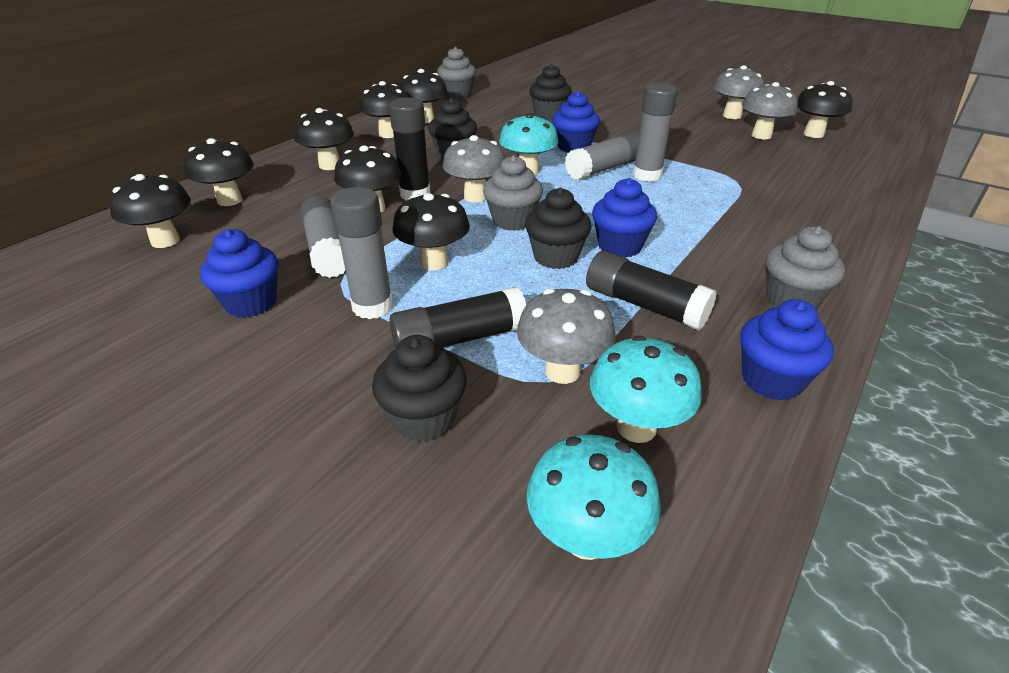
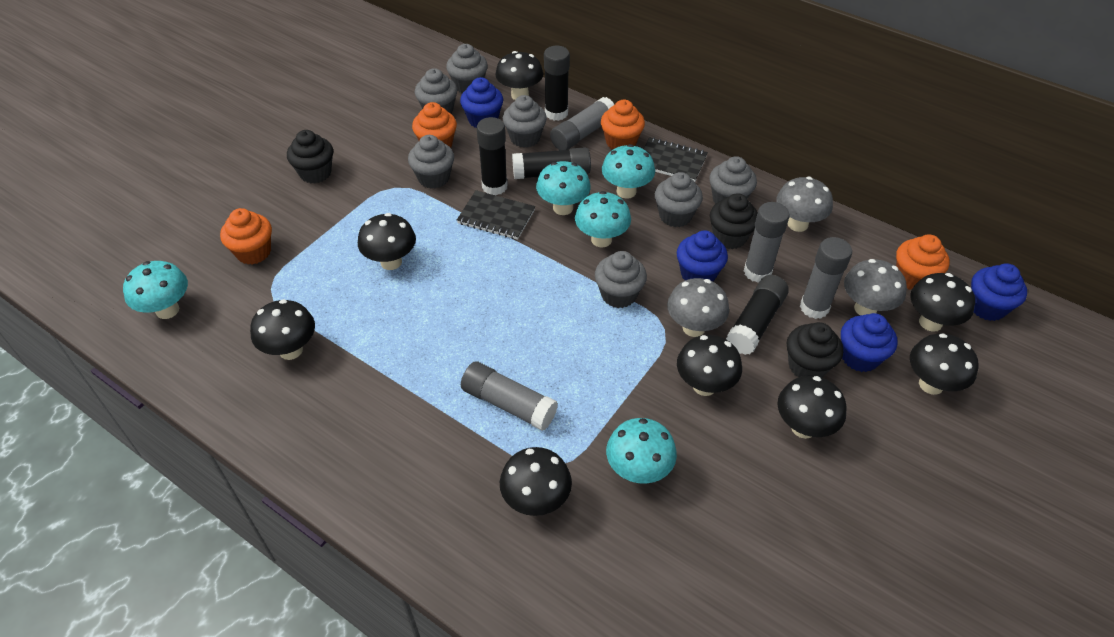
black cupcake: 4 -> 3
black glue stick: 3 -> 4
black notebook: 0 -> 2
grey cupcake: 3 -> 7
grey mushroom: 4 -> 3
orange cupcake: 0 -> 4
turquoise mushroom: 3 -> 5

